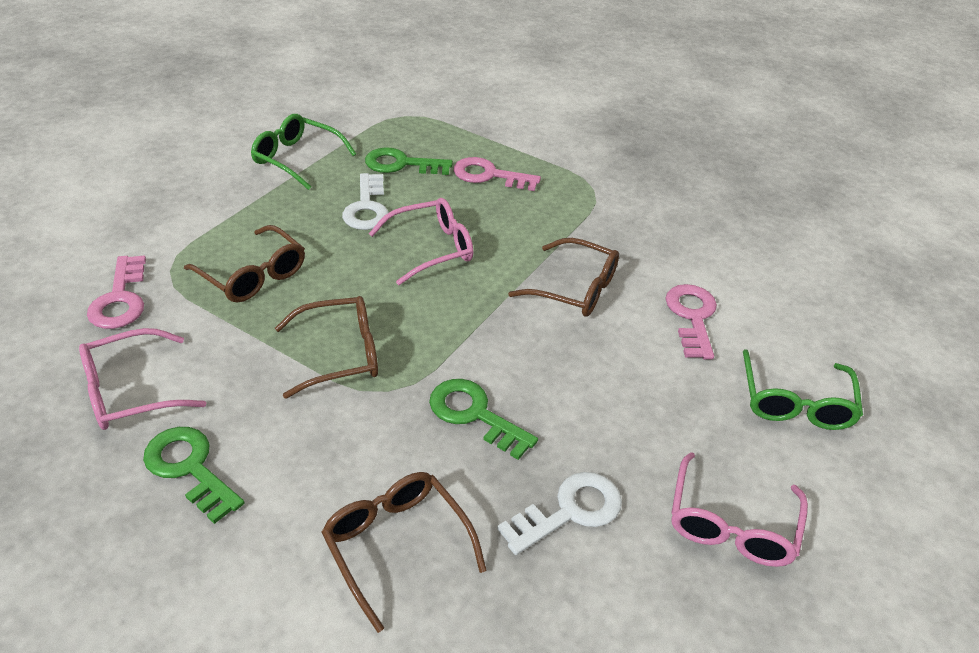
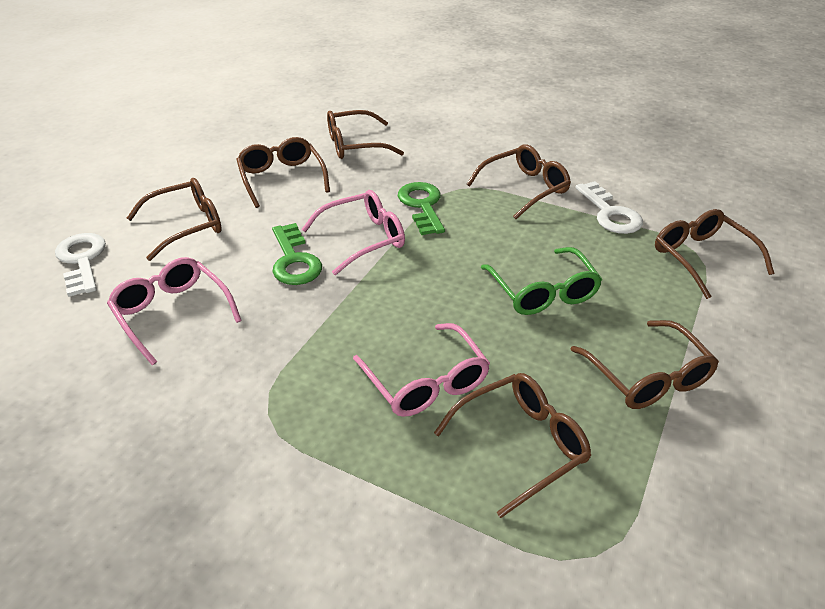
brown glasses: 4 -> 7
green glasses: 2 -> 1
green key: 3 -> 2
pink key: 3 -> 0

